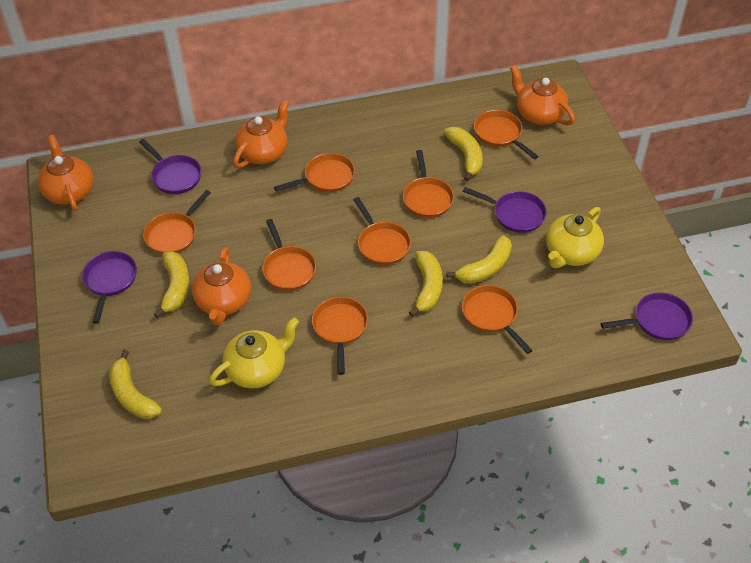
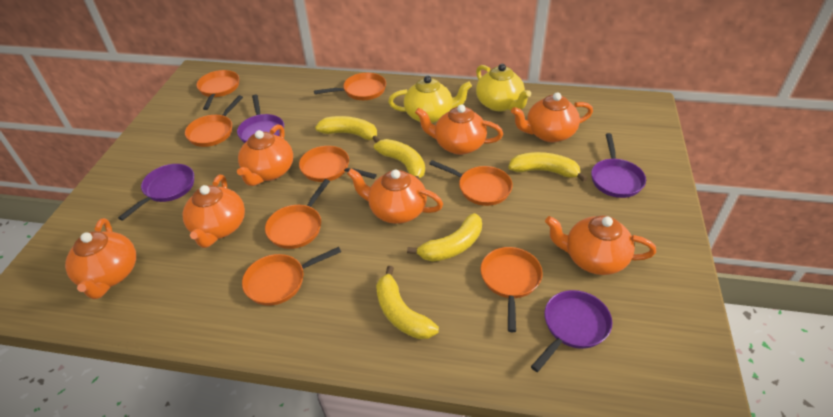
orange teapot: 4 -> 7

